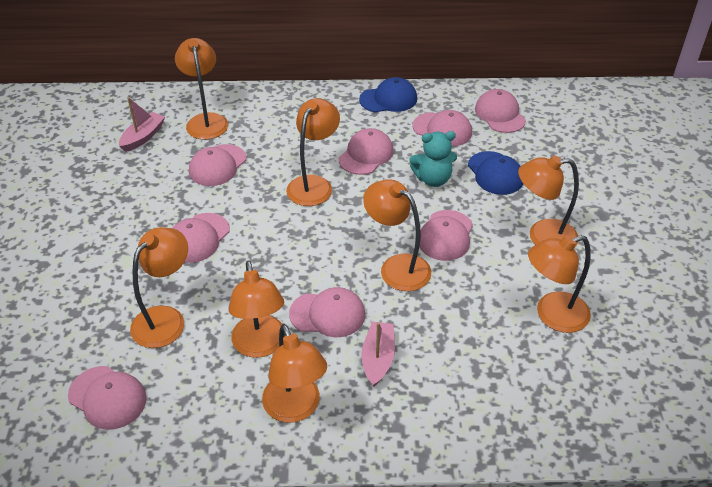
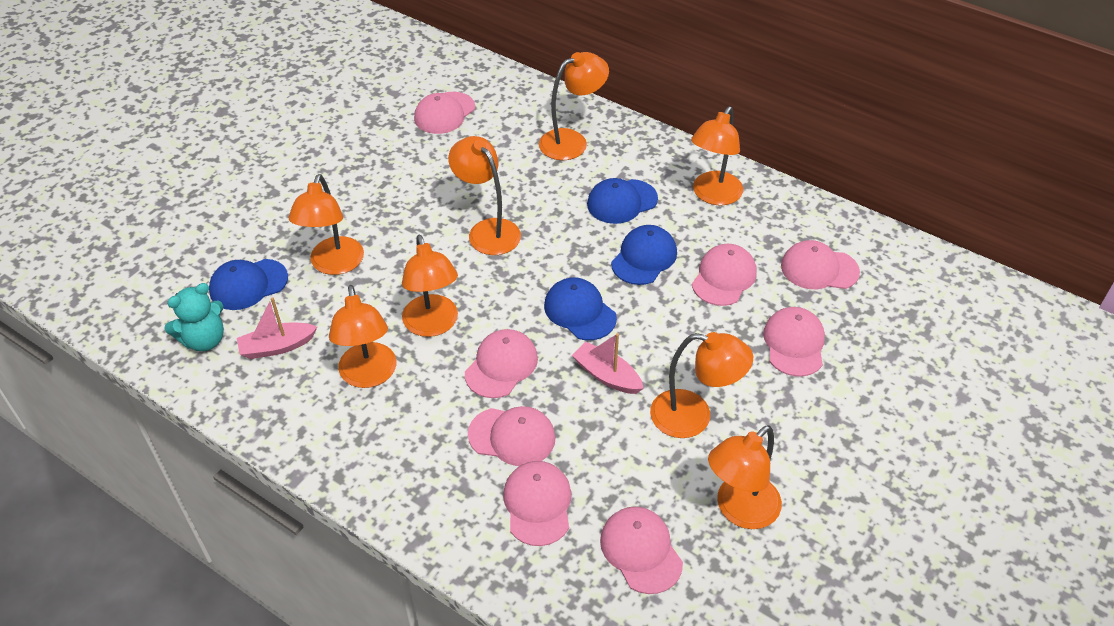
blue cap: 2 -> 4

